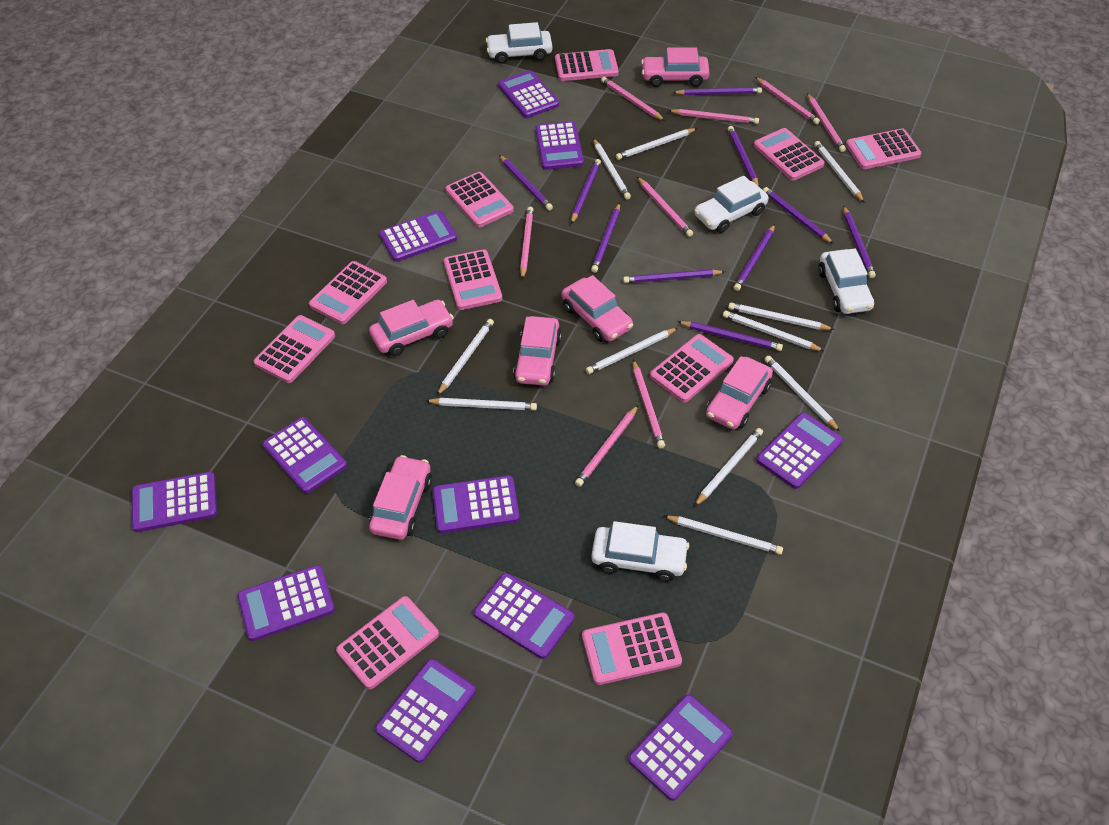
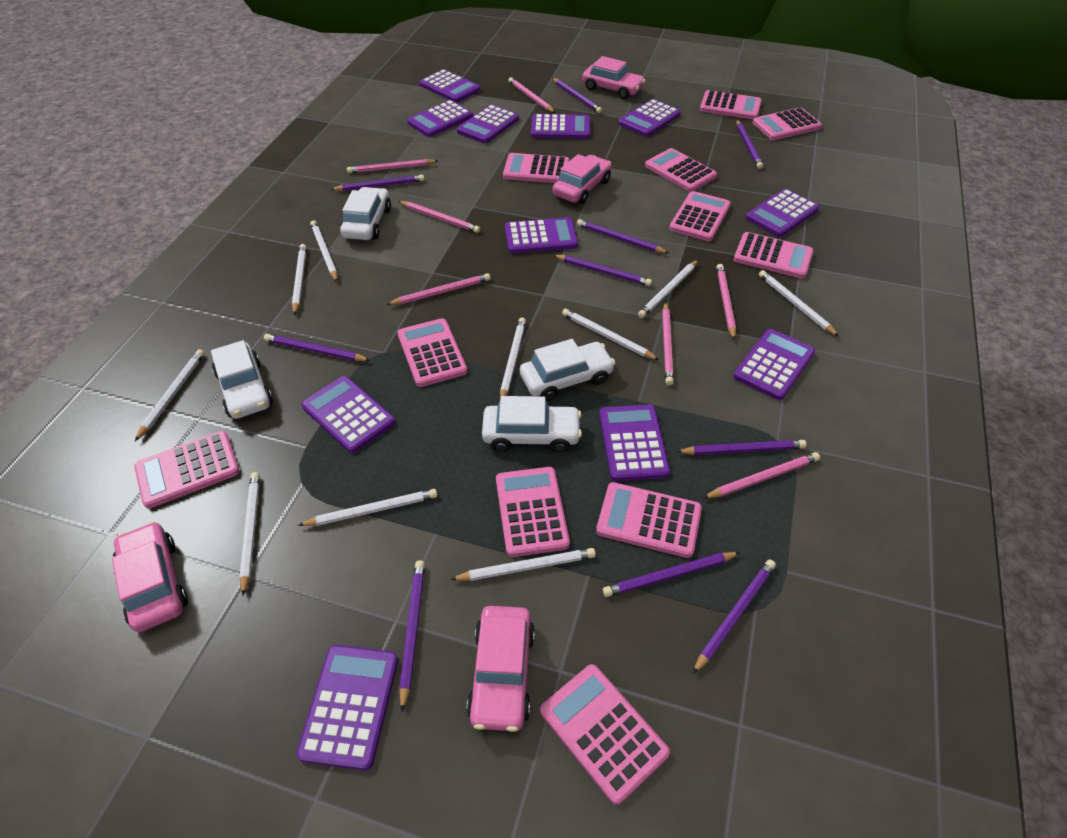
pink calculator: 10 -> 11
pink car: 6 -> 4
pink pencil: 8 -> 7
white pencil: 11 -> 10

